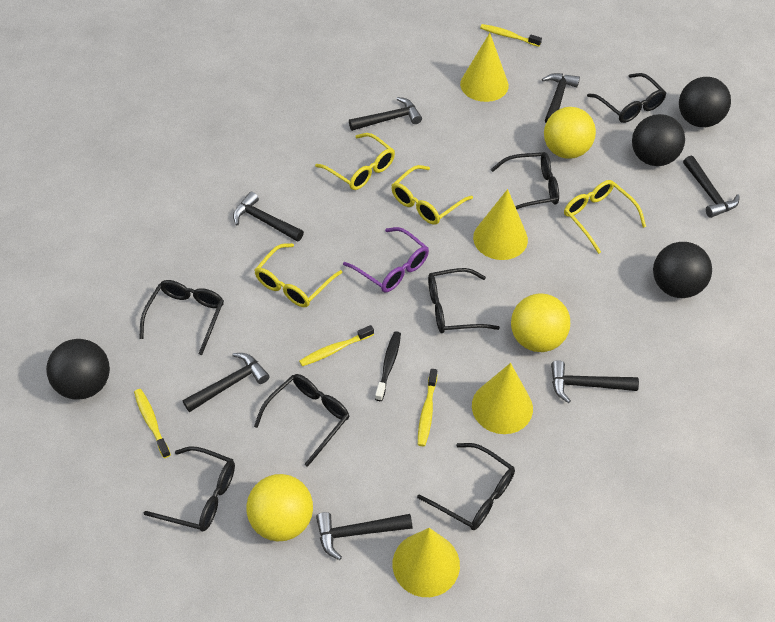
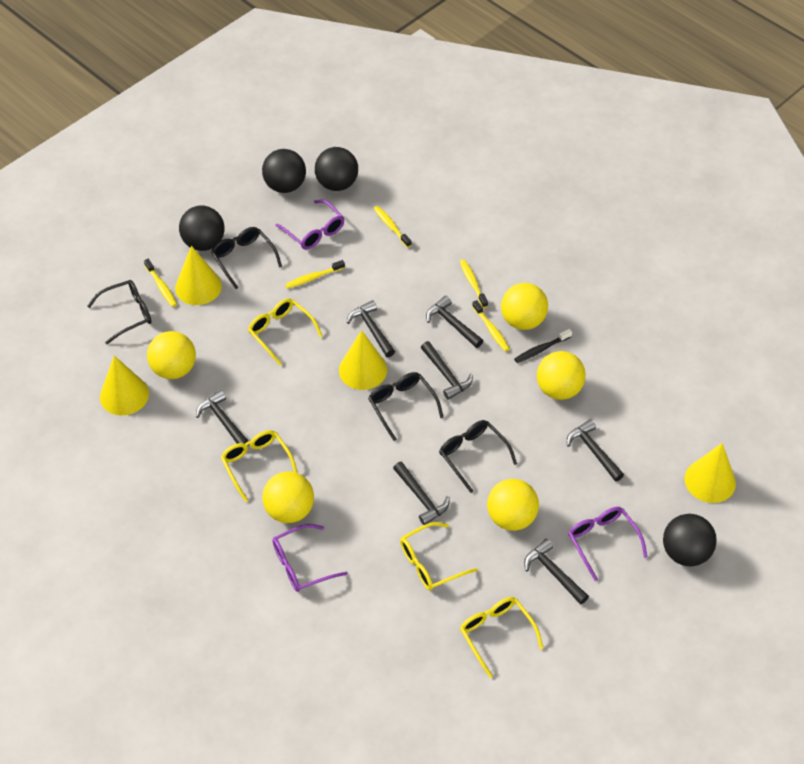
black glasses: 7 -> 4
purple glasses: 1 -> 3
yellow ball: 3 -> 5
yellow toothbrush: 4 -> 5

